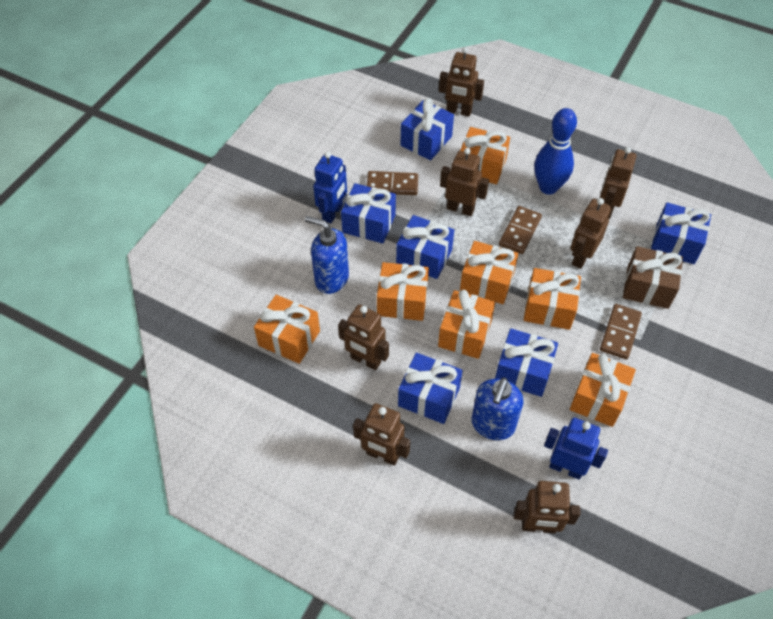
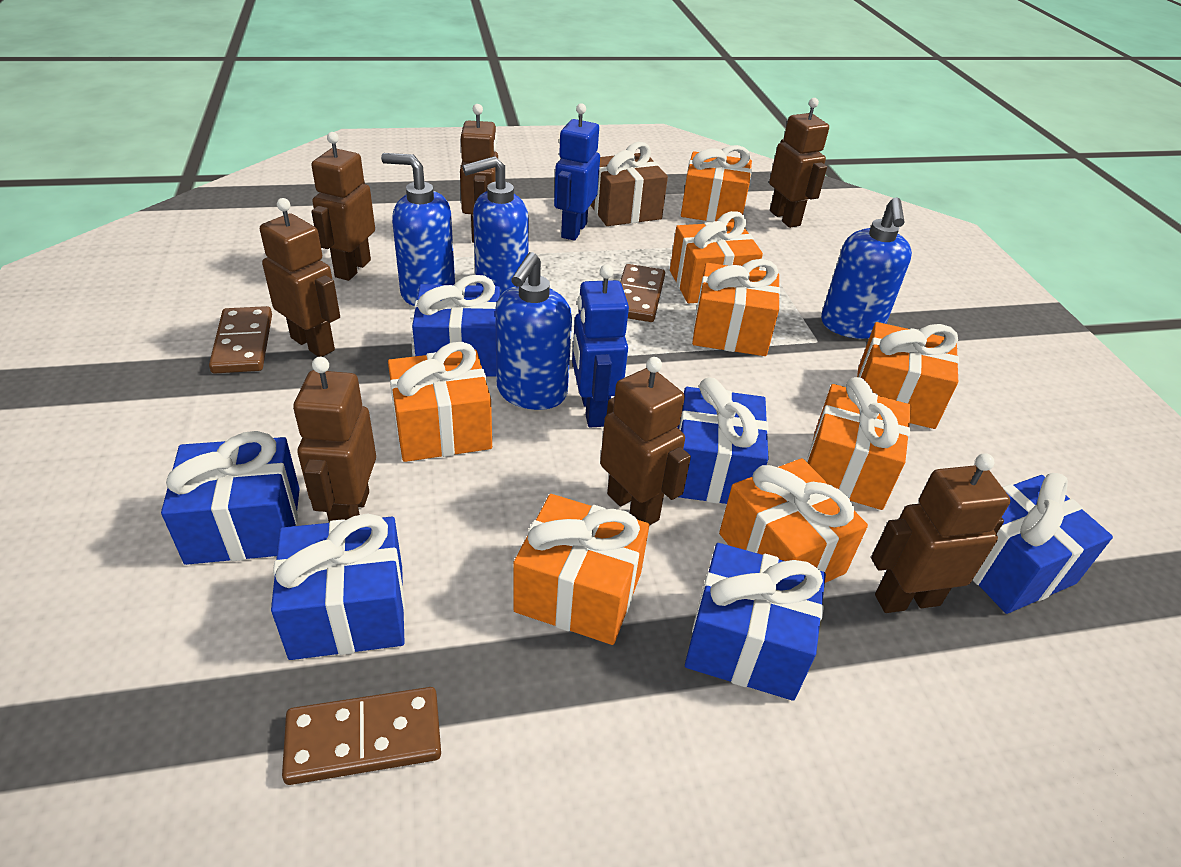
blue bowling pin: 1 -> 0
blue soap dispenser: 2 -> 4
orange gift: 7 -> 8

